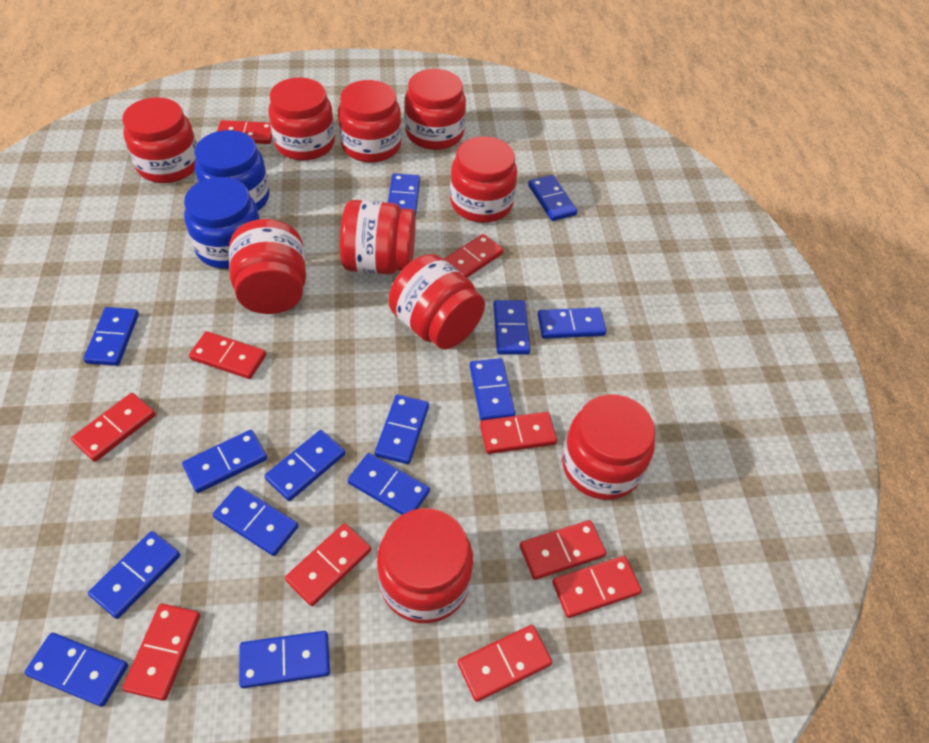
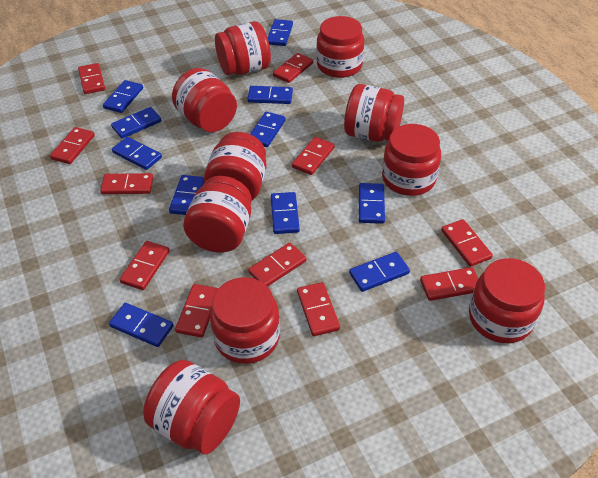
blue domino: 14 -> 11
blue jar: 2 -> 0
red domino: 10 -> 11

